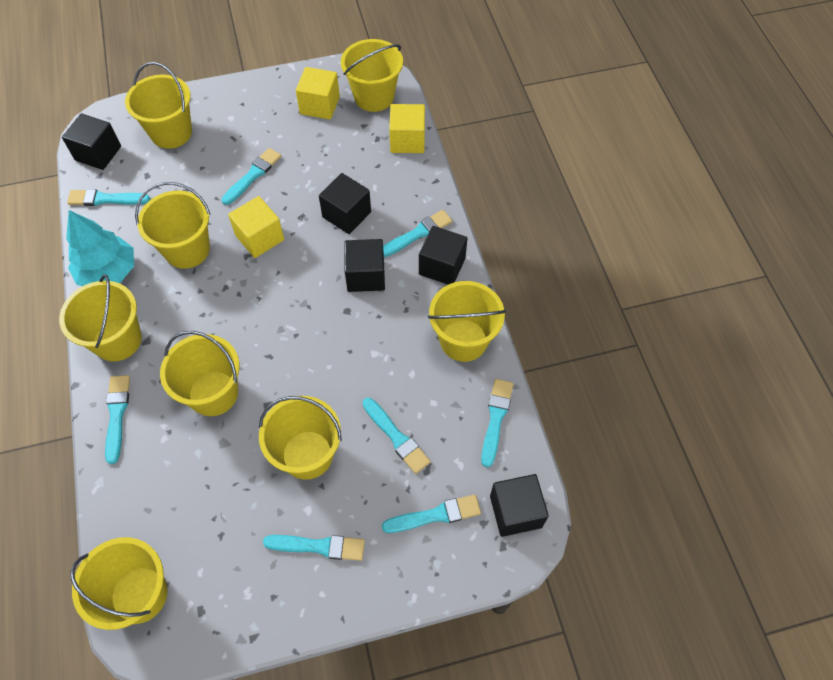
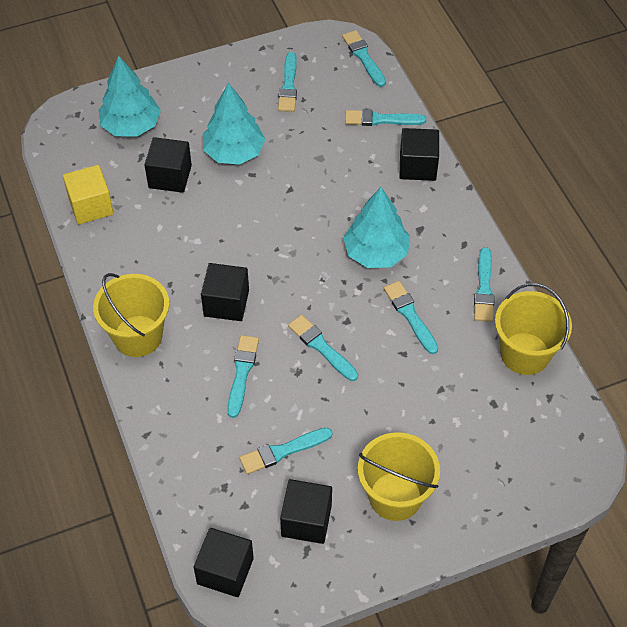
turquoise tree: 1 -> 3
yellow bucket: 8 -> 3
yellow cube: 3 -> 1

